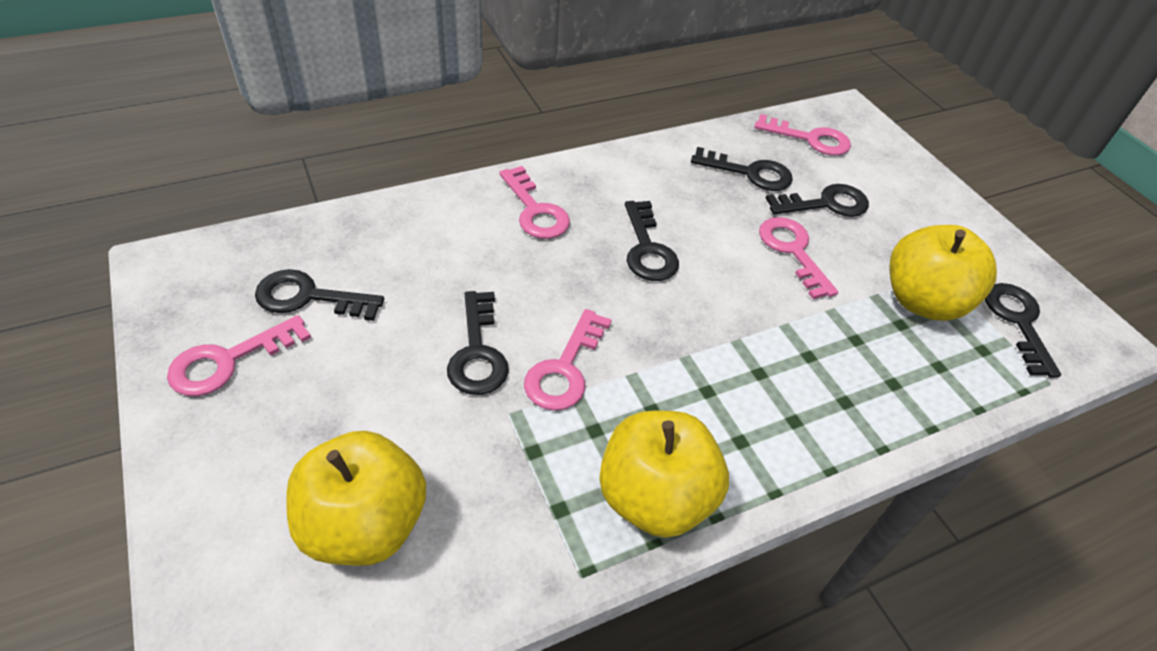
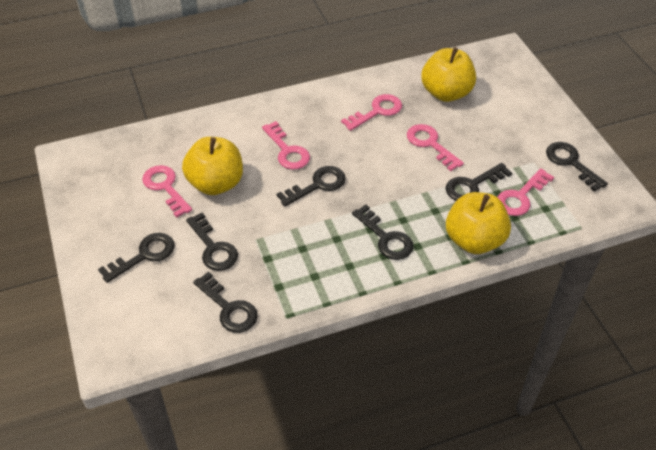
black key: 6 -> 7

